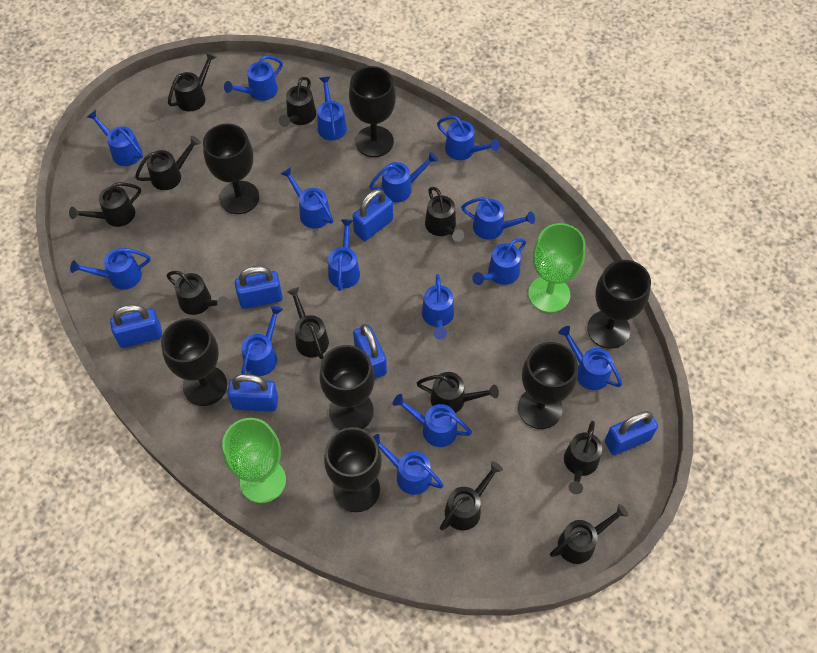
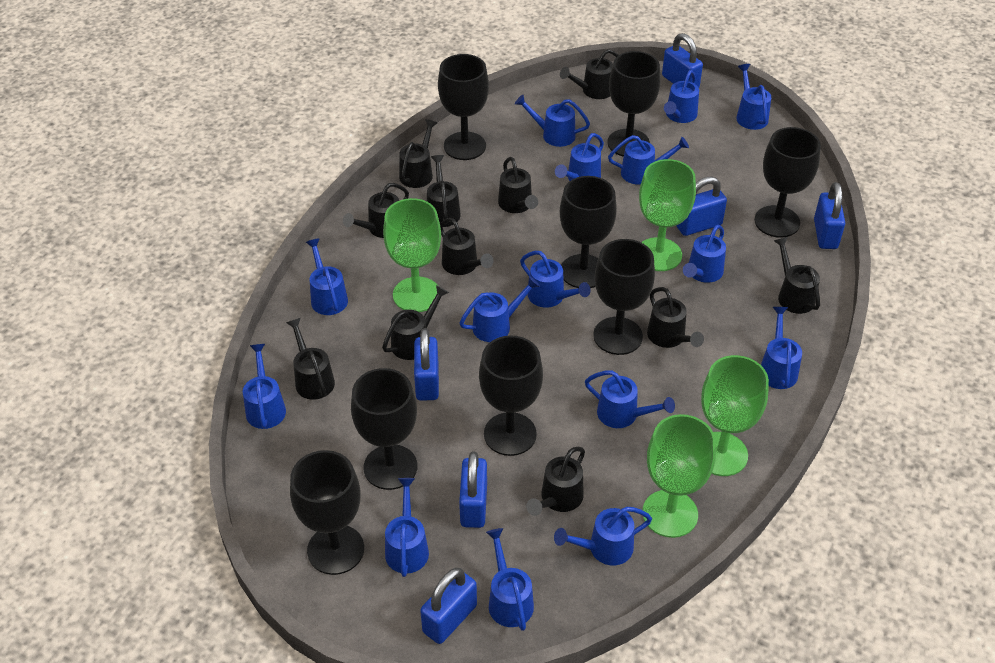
black goblet: 7 -> 8
green goblet: 2 -> 4

